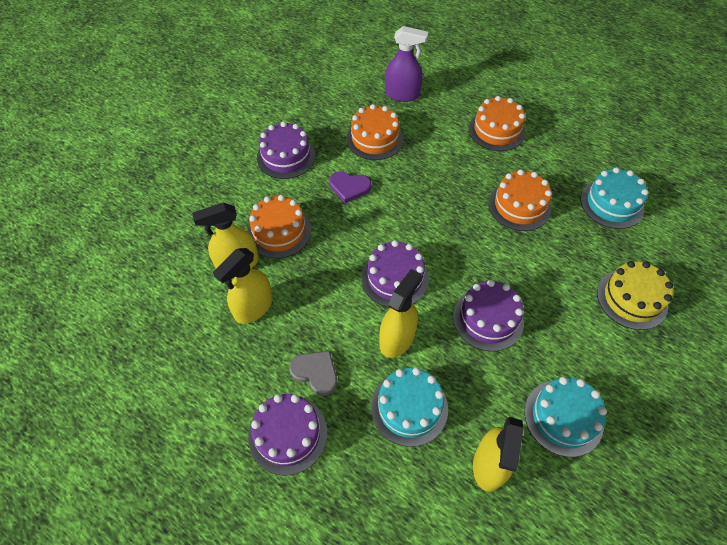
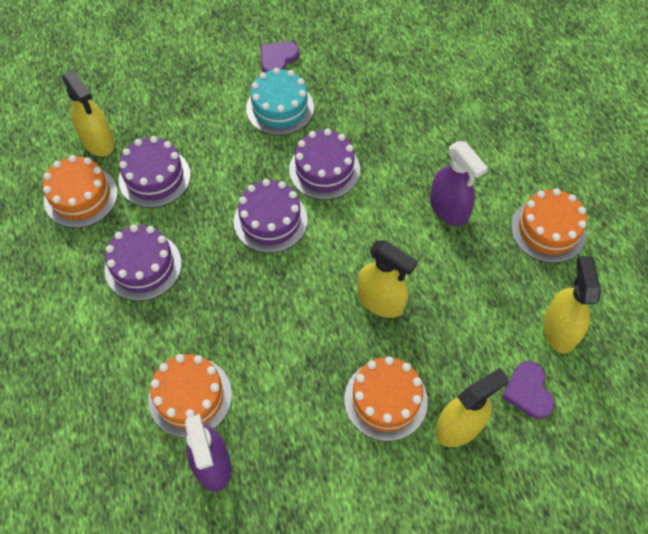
grey heart: 1 -> 0
purple heart: 1 -> 2
purple spray bottle: 1 -> 2
turquoise cake: 3 -> 1
yellow cake: 1 -> 0

